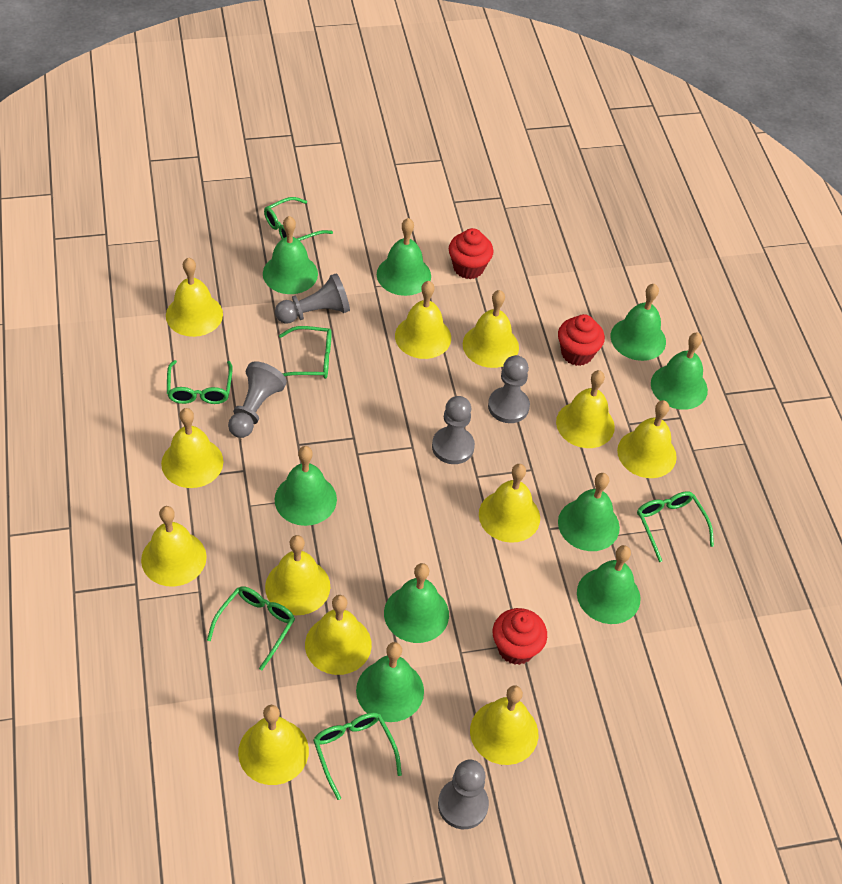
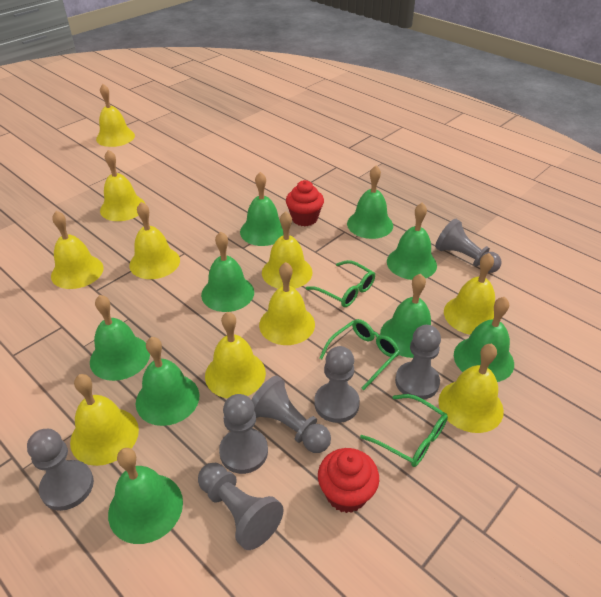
green glasses: 6 -> 3
grey pawn: 5 -> 7
red cupcake: 3 -> 2
yellow bell: 12 -> 10

